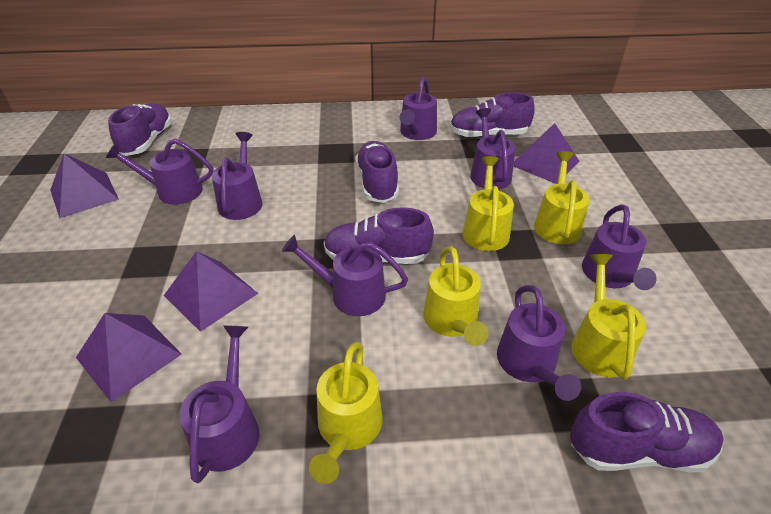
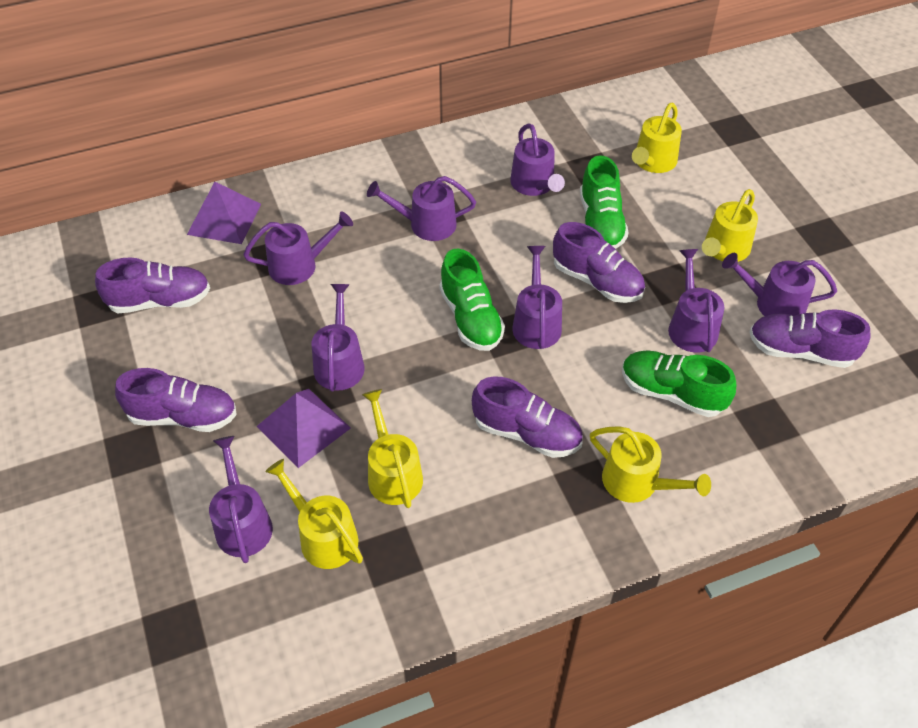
green shoe: 0 -> 3
purple pyramid: 4 -> 2

